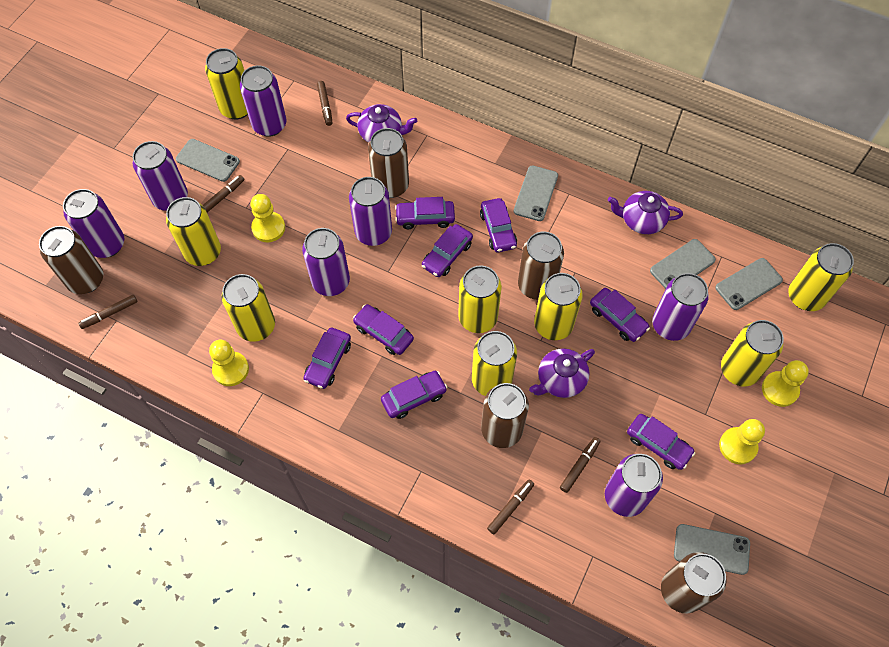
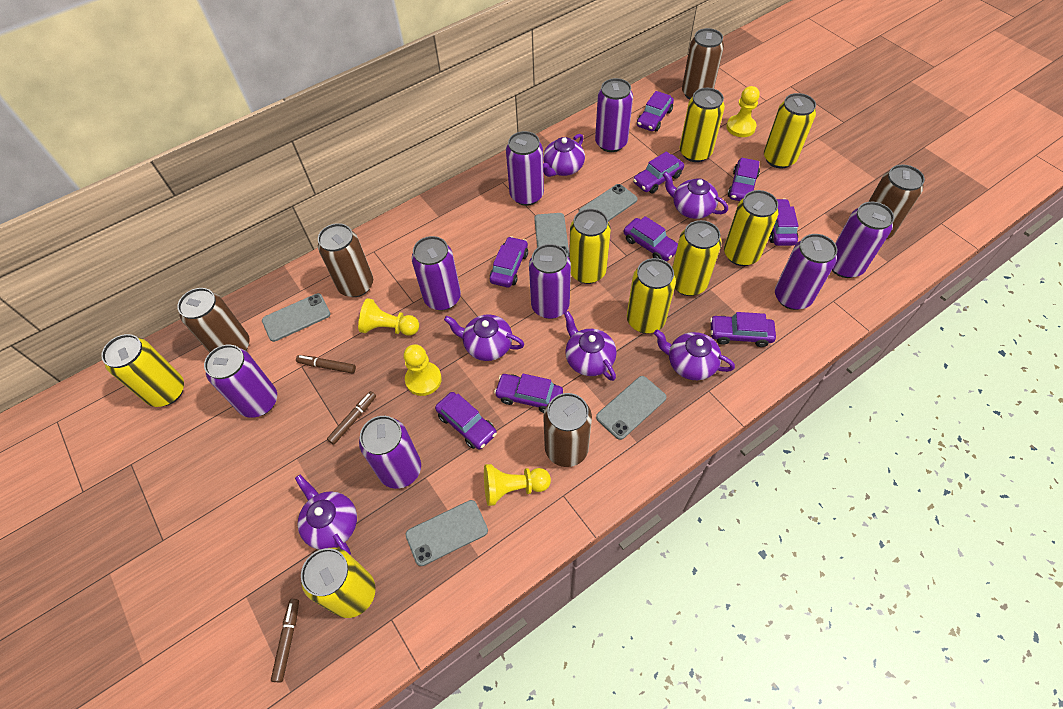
brown marker: 5 -> 3
purple can: 7 -> 8
purple car: 8 -> 9
purple teapot: 3 -> 6

